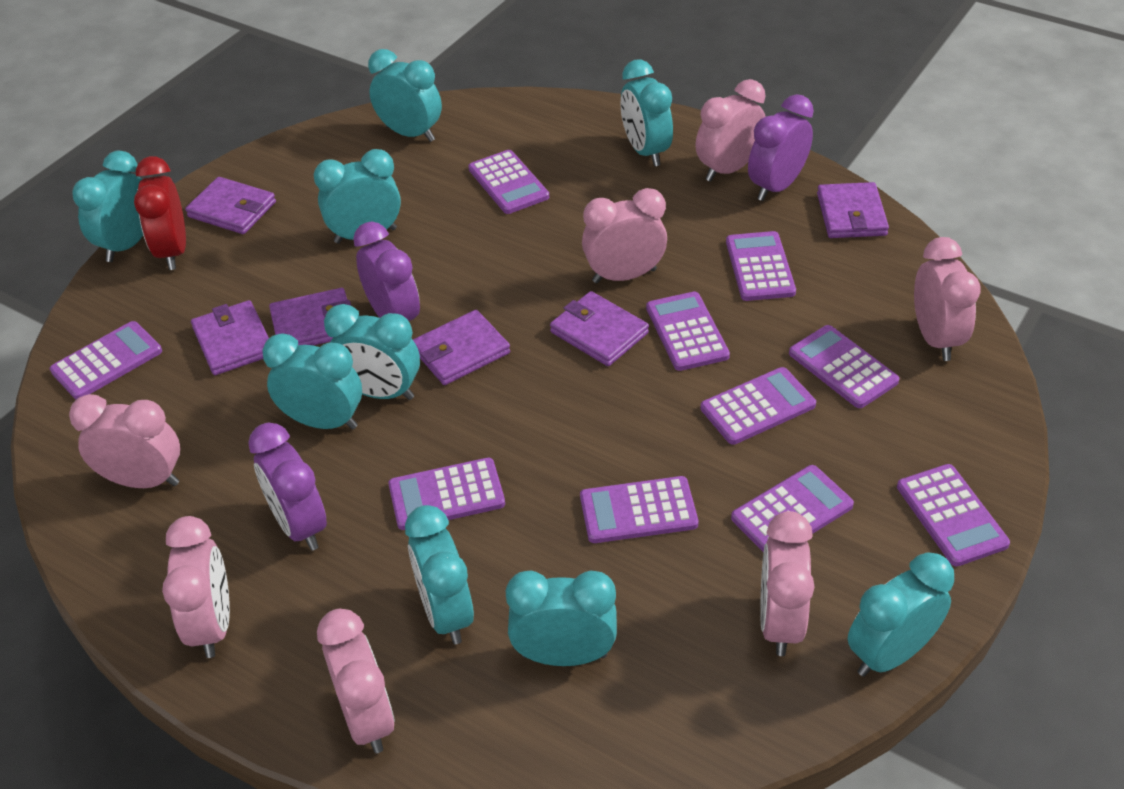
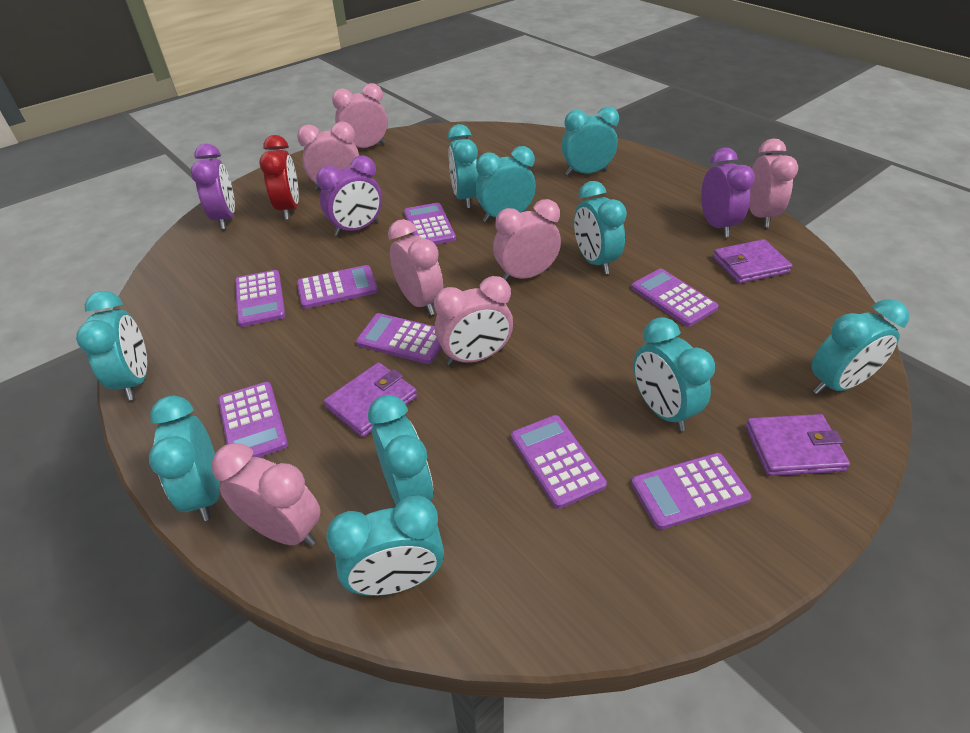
purple calculator: 10 -> 8
purple wallet: 6 -> 3
turquoise clock: 9 -> 10

